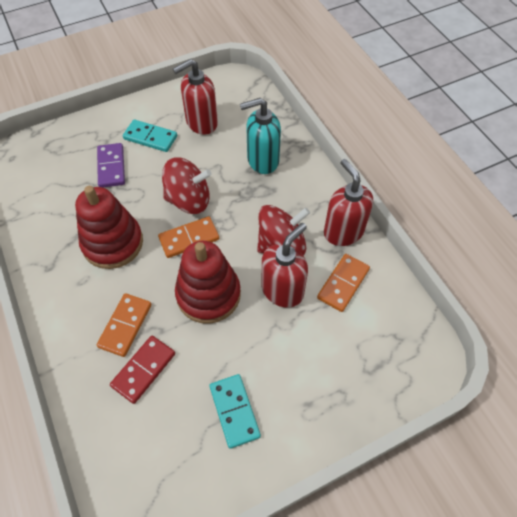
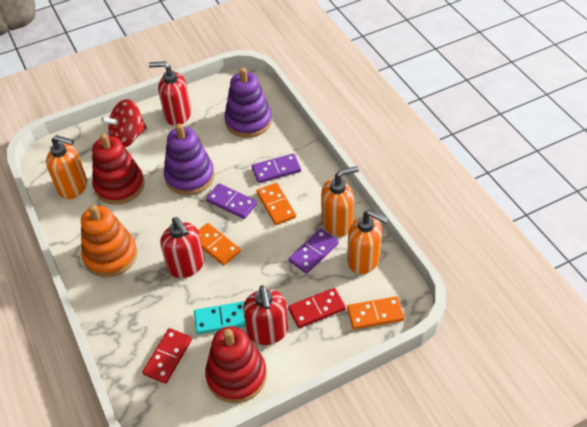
orange soap dispenser: 0 -> 3
orange stacking toy: 0 -> 1
purple domino: 1 -> 3
purple stacking toy: 0 -> 2
red domino: 1 -> 2
red spinning top: 2 -> 1
turquoise domino: 2 -> 1
turquoise soap dispenser: 1 -> 0

